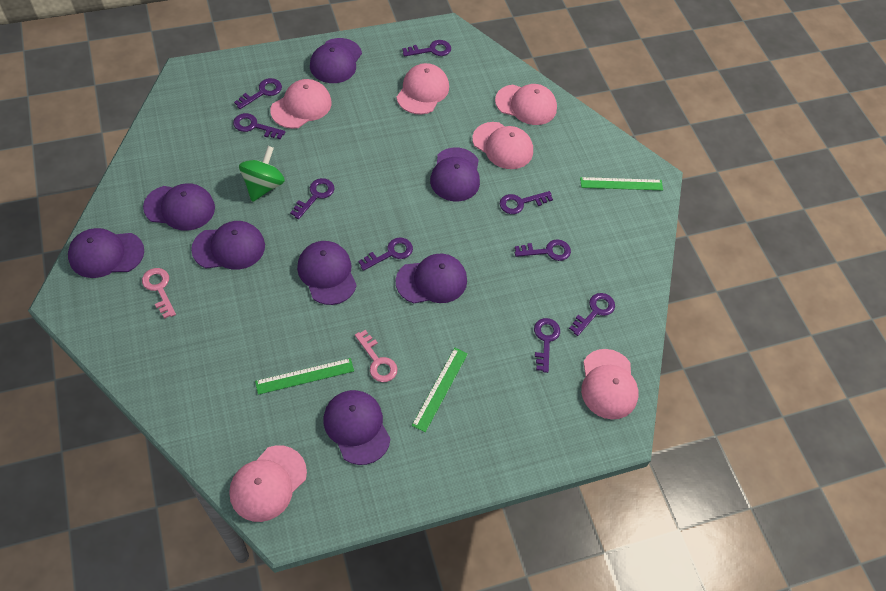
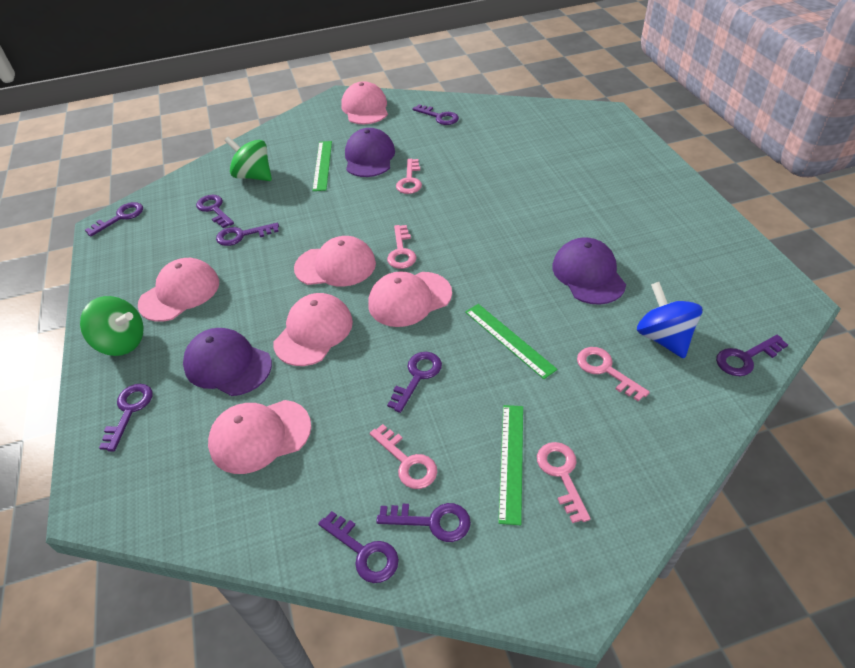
blue spinning top: 0 -> 1
green spinning top: 1 -> 2
pink key: 2 -> 5
purple cap: 8 -> 3

